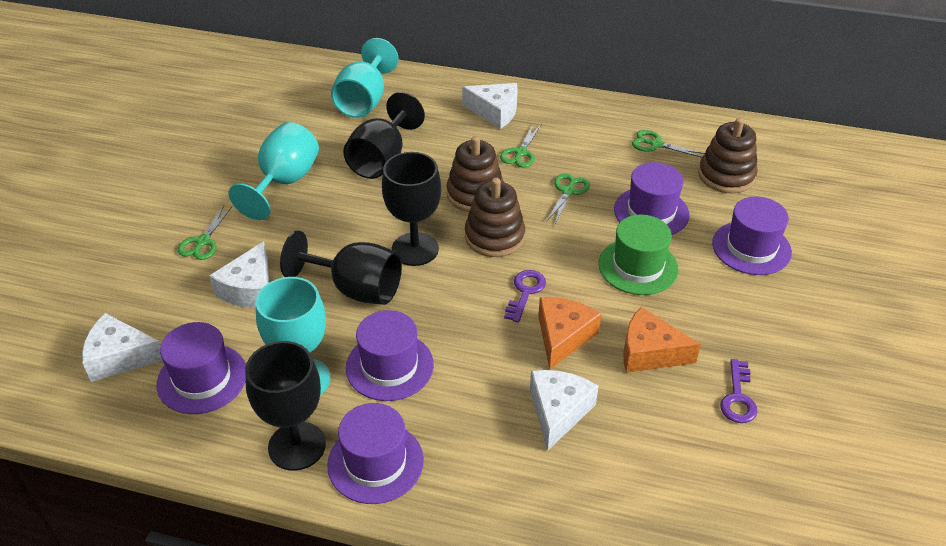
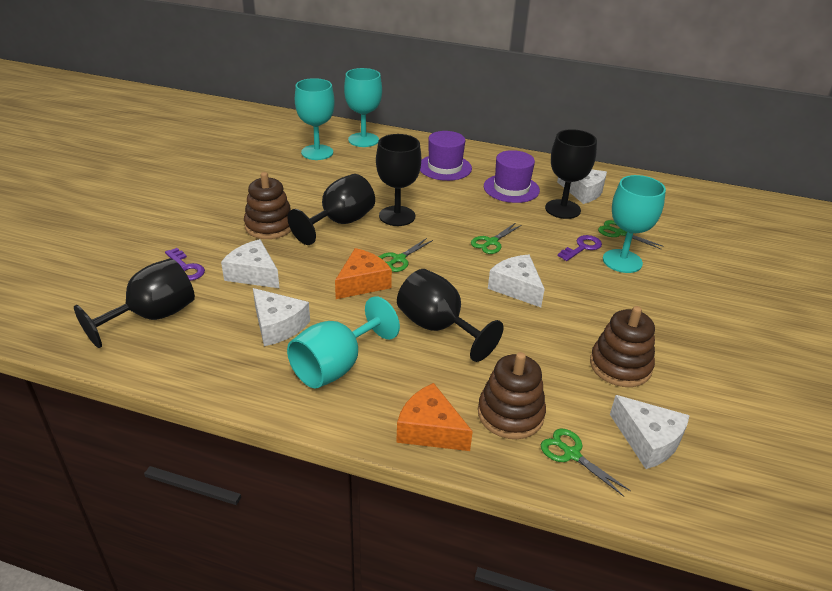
black goblet: 4 -> 5
green hat: 1 -> 0
purple hat: 5 -> 2
turquoise goblet: 3 -> 4
white cheese: 4 -> 5

